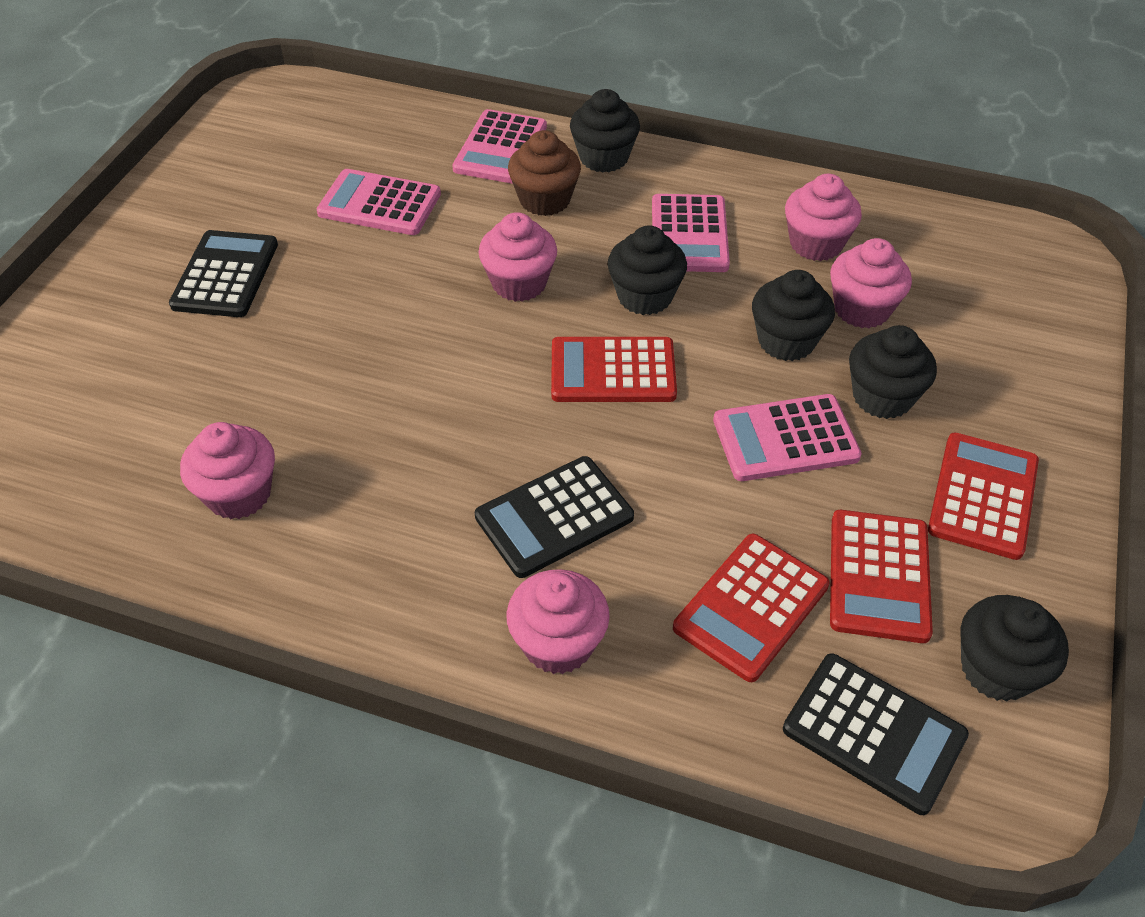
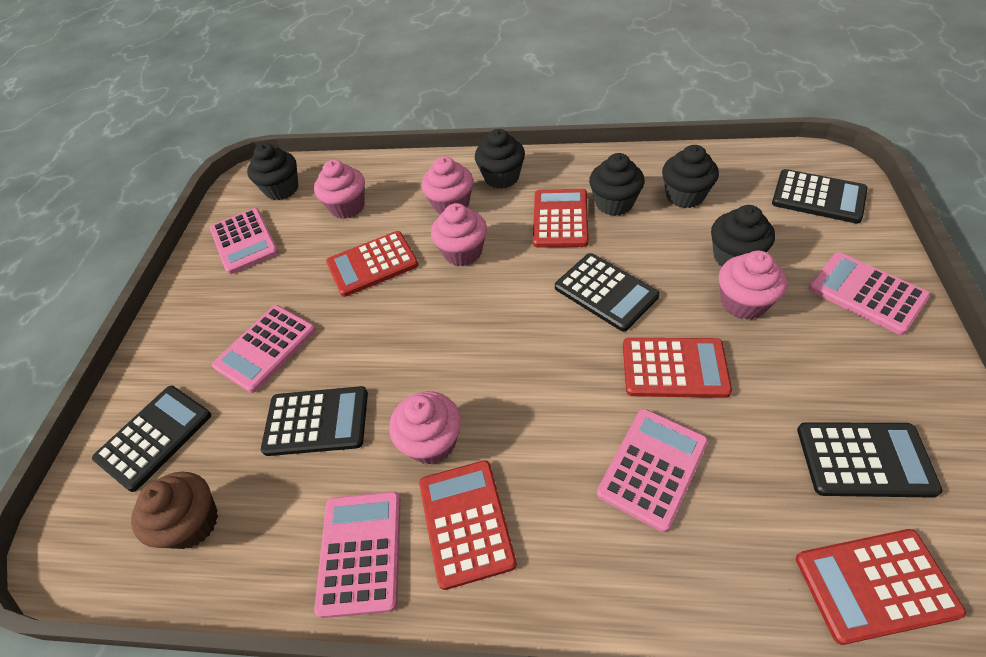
black calculator: 3 -> 5
pink calculator: 4 -> 5
red calculator: 4 -> 5

